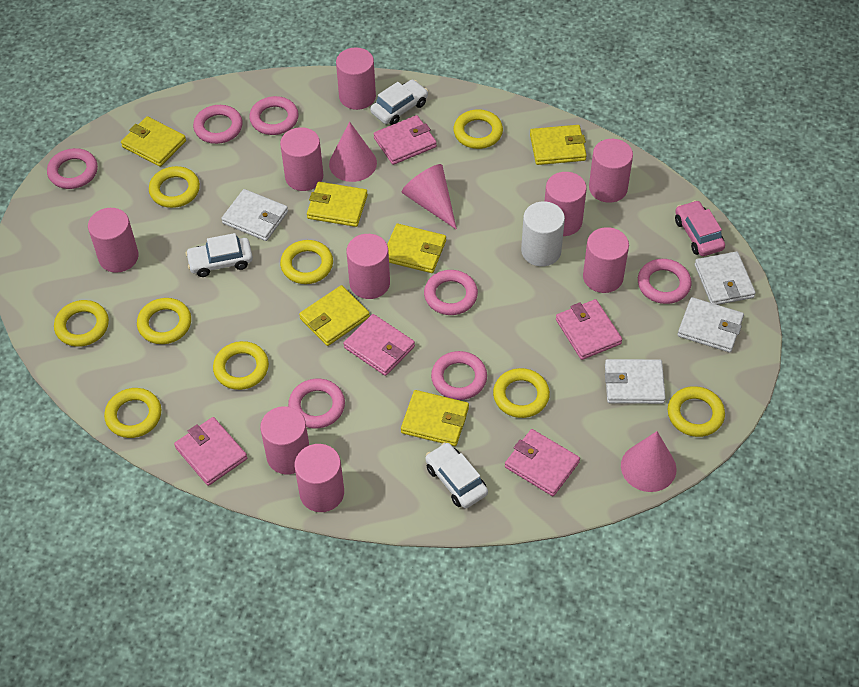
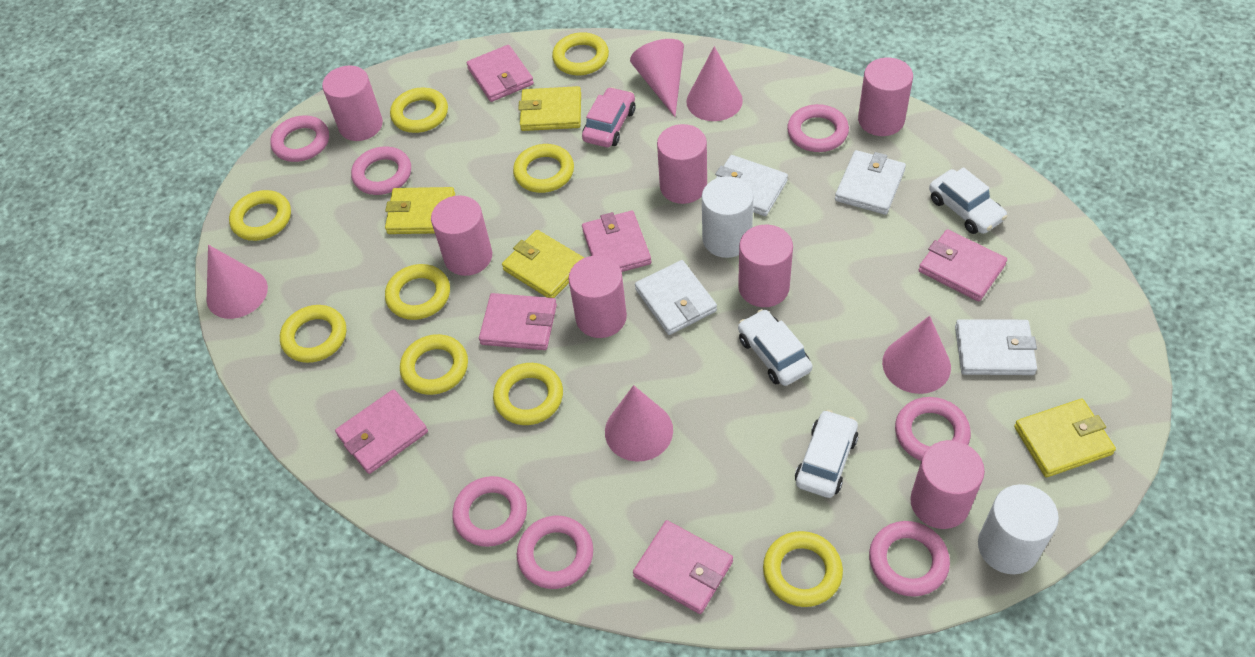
pink cone: 3 -> 5
pink cylinder: 9 -> 7
pink wallet: 5 -> 6
white cylinder: 1 -> 2
yellow wallet: 6 -> 4

